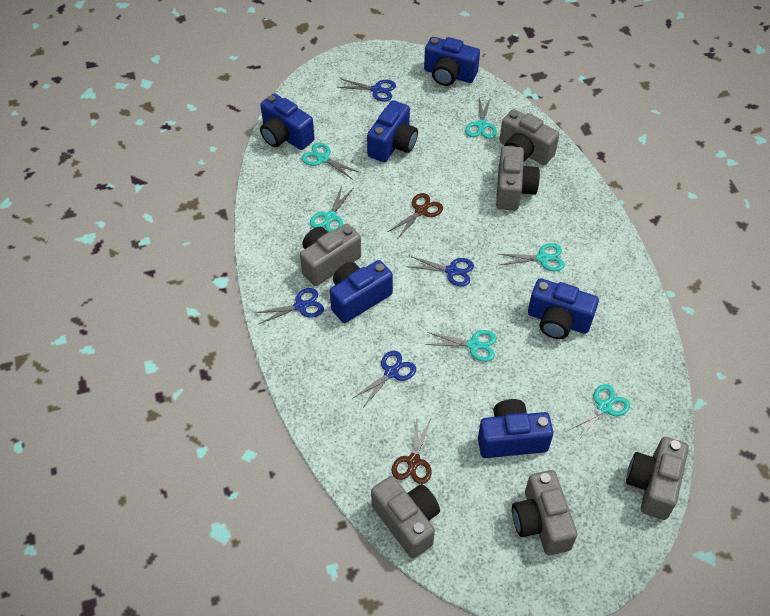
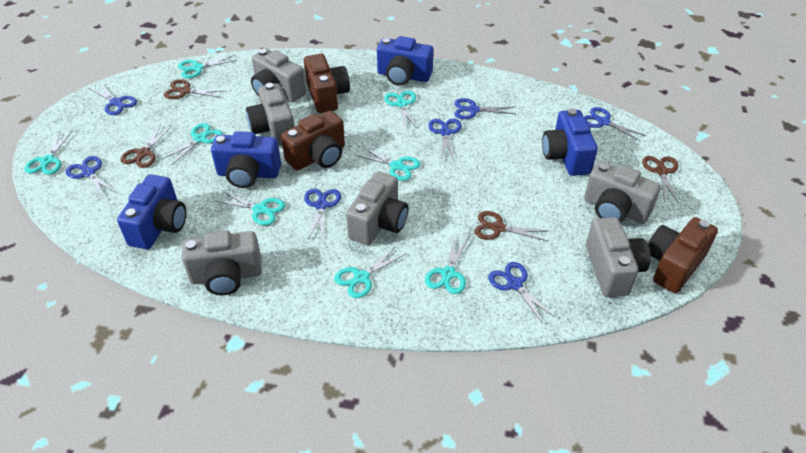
blue camera: 6 -> 4
blue scissors: 4 -> 7
brown camera: 0 -> 3
brown scissors: 2 -> 4
turquoise scissors: 6 -> 8

